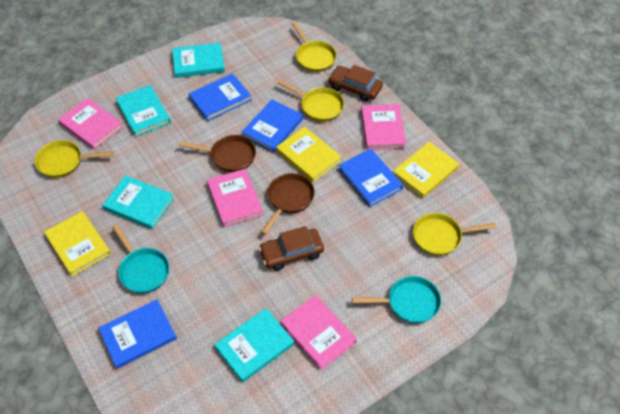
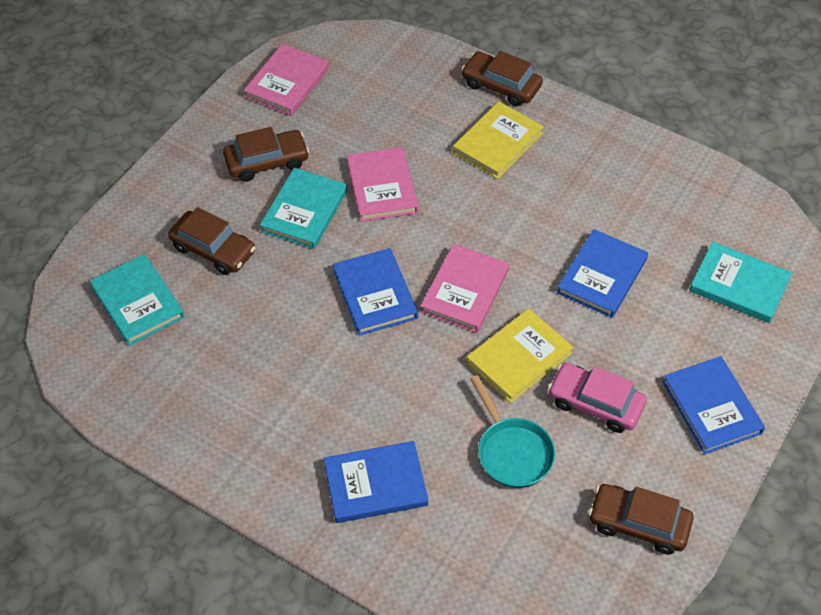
brown car: 2 -> 4
brown pan: 2 -> 0
pink book: 4 -> 3
pink car: 0 -> 1
turquoise book: 4 -> 3
turquoise pan: 2 -> 1
yellow book: 3 -> 2
yellow pan: 4 -> 0

